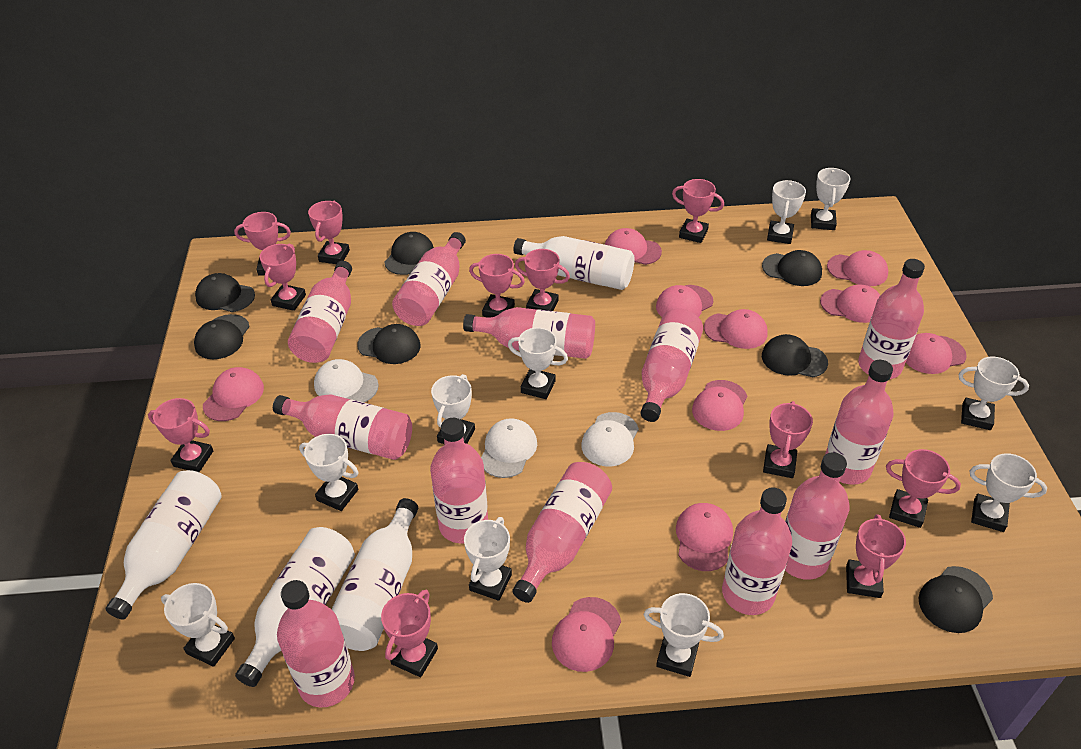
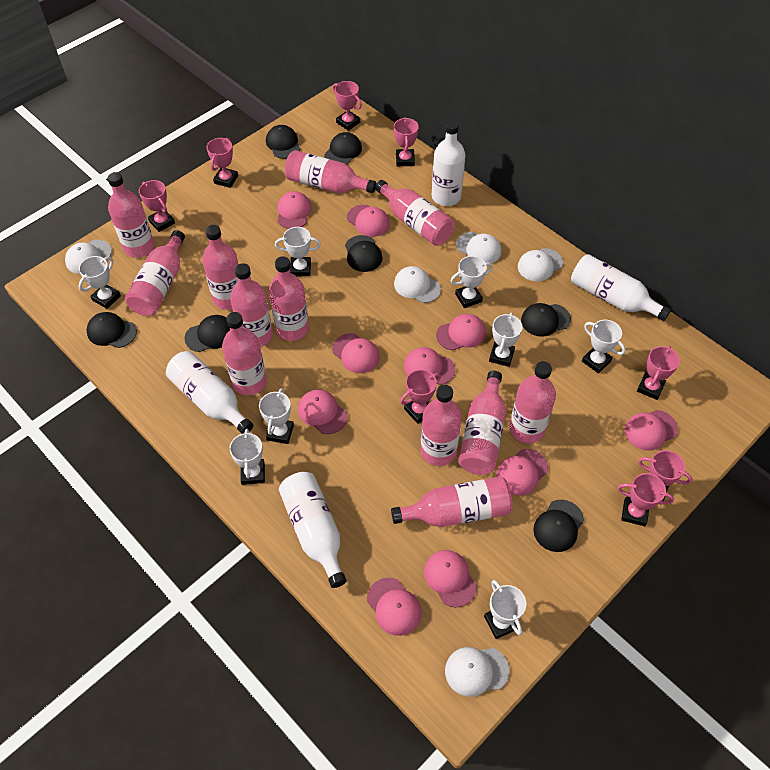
pink trophy: 11 -> 8
white cap: 3 -> 5
white trophy: 10 -> 8

